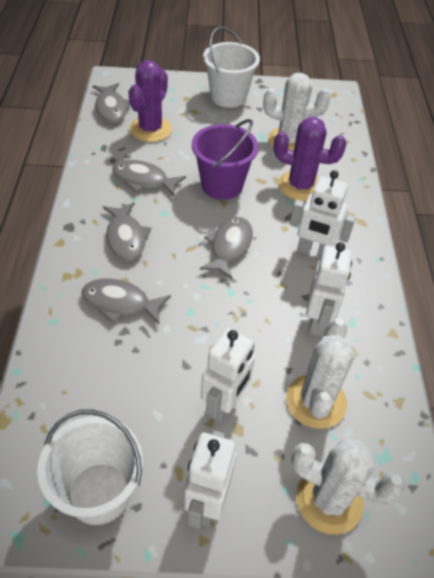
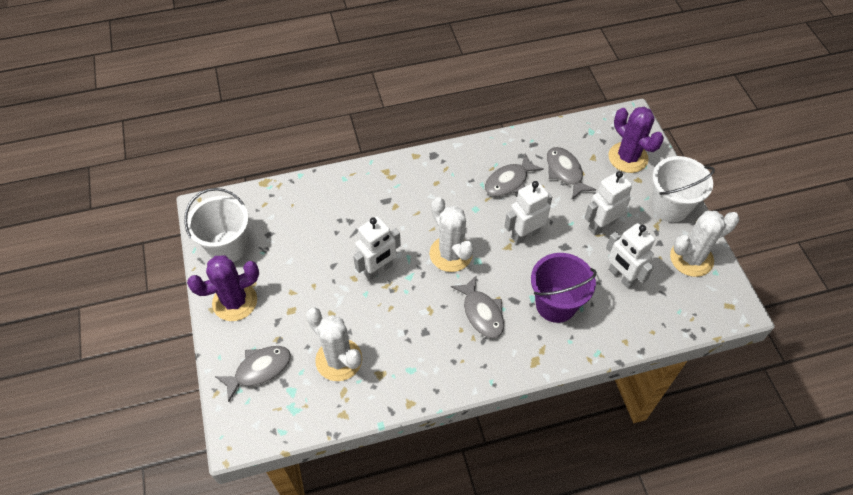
grey fish: 5 -> 4

